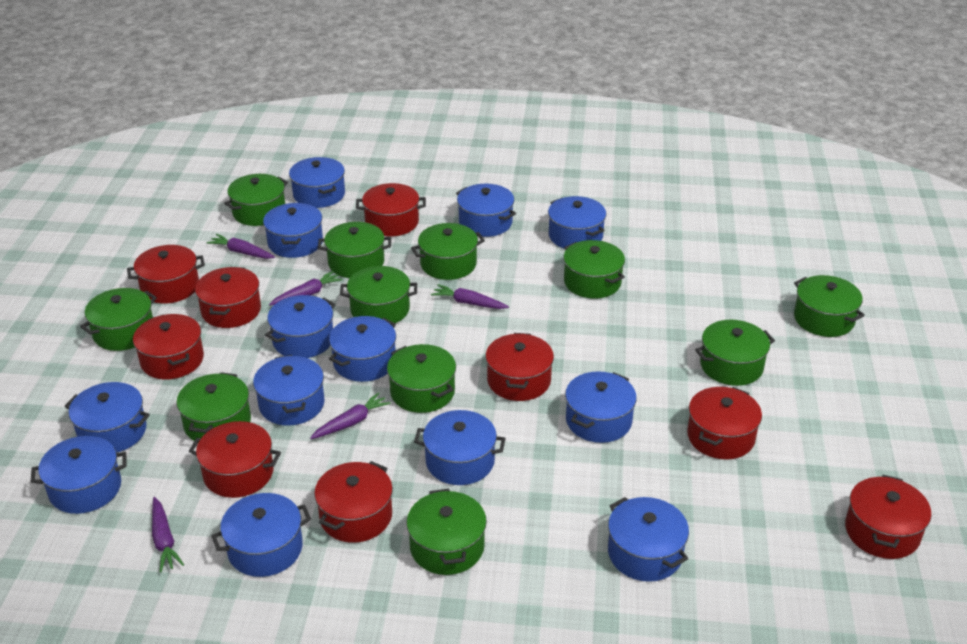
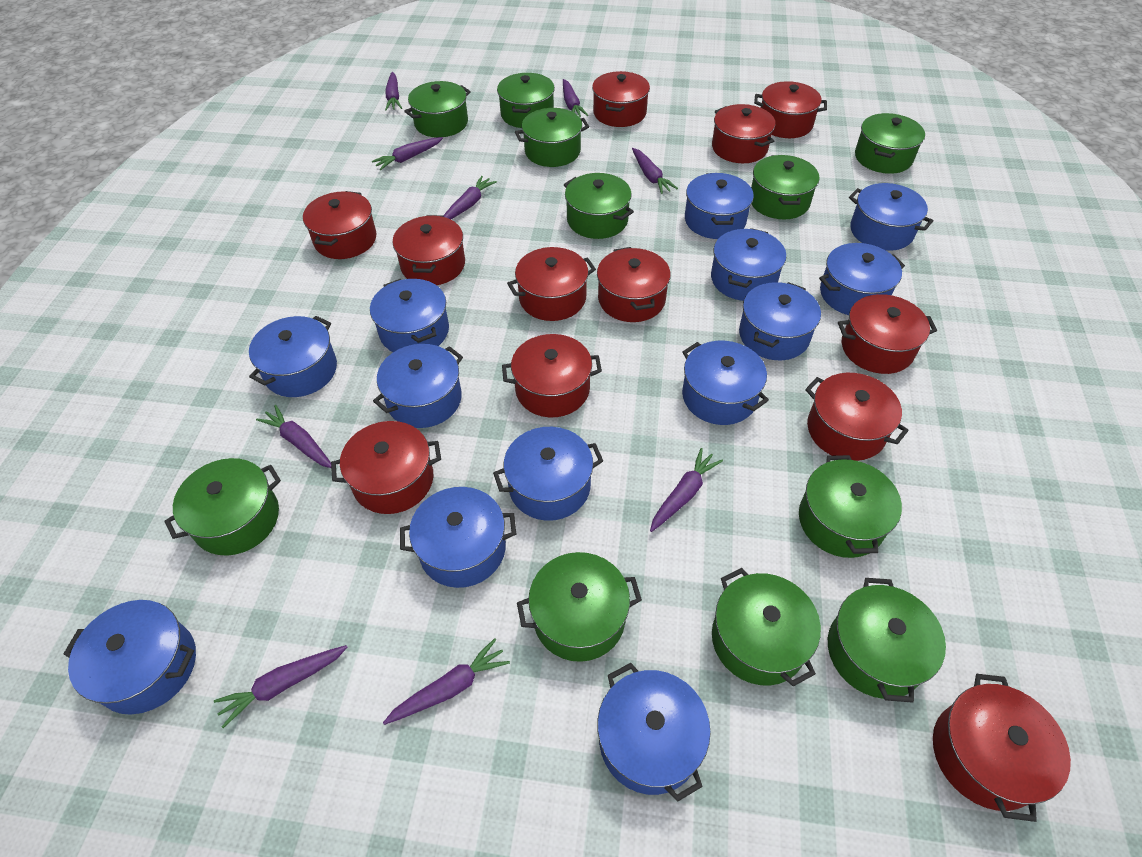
purple carrot: 5 -> 9
red pot: 9 -> 12

